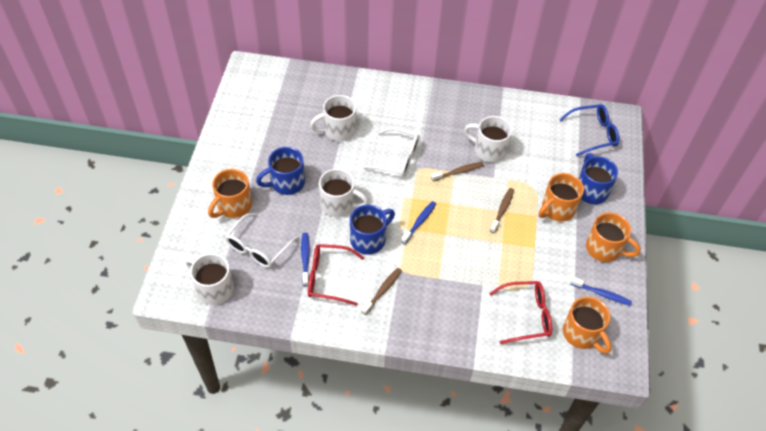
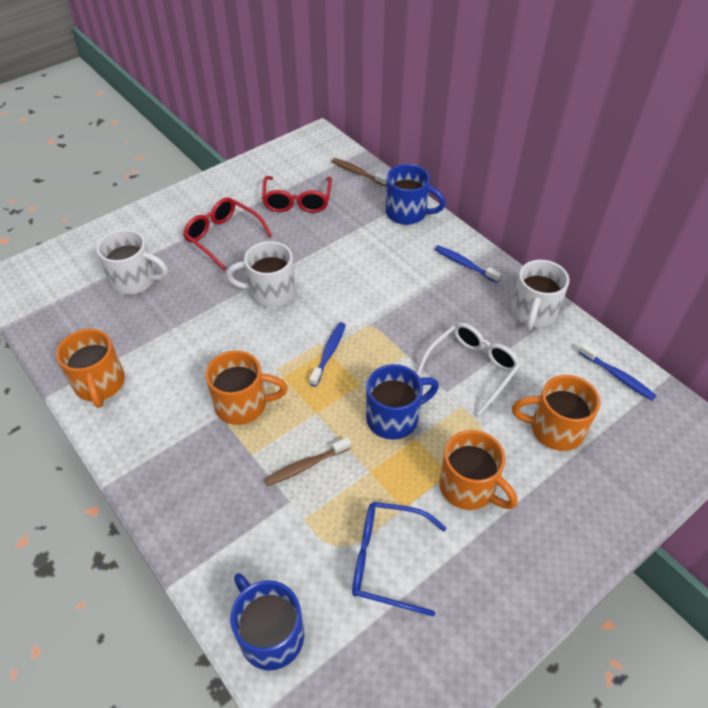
brown toothbrush: 3 -> 2
white glasses: 2 -> 1
white mug: 4 -> 3

